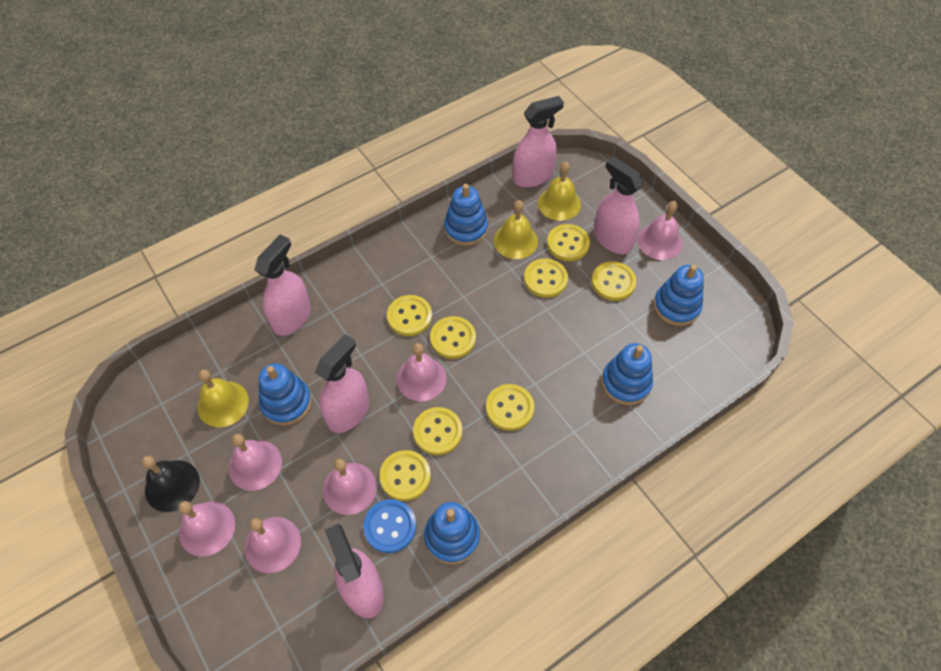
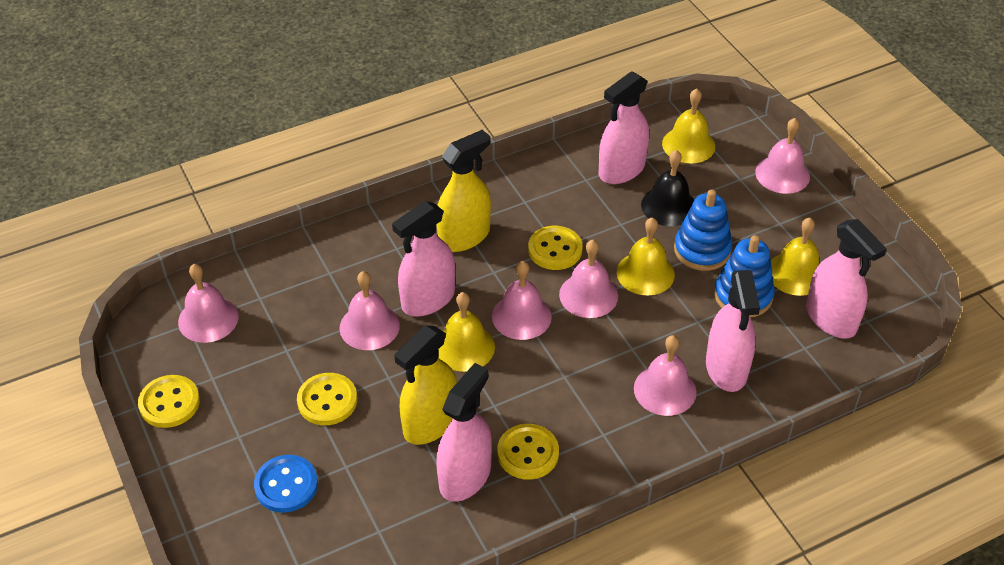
blue stacking toy: 5 -> 2
yellow bell: 3 -> 4
yellow button: 8 -> 4
yellow spray bottle: 0 -> 2

